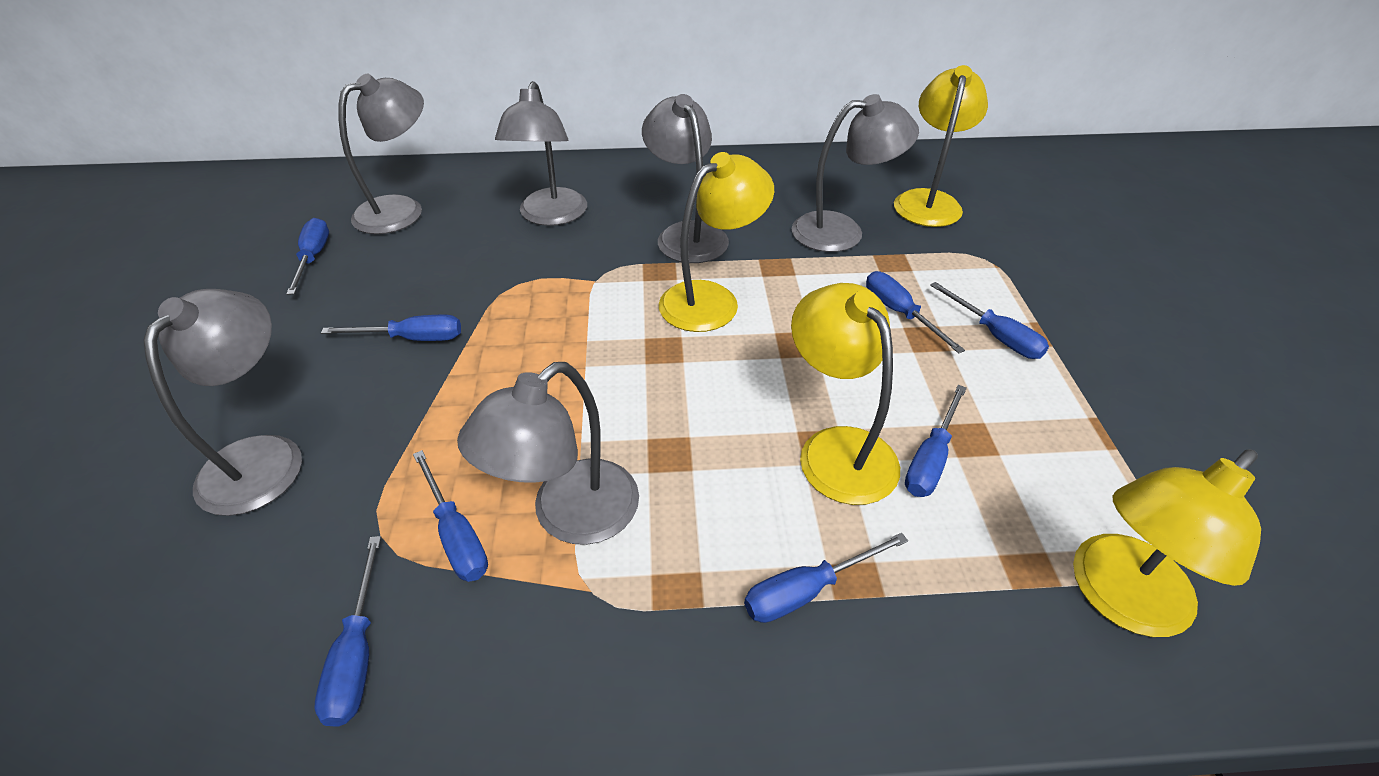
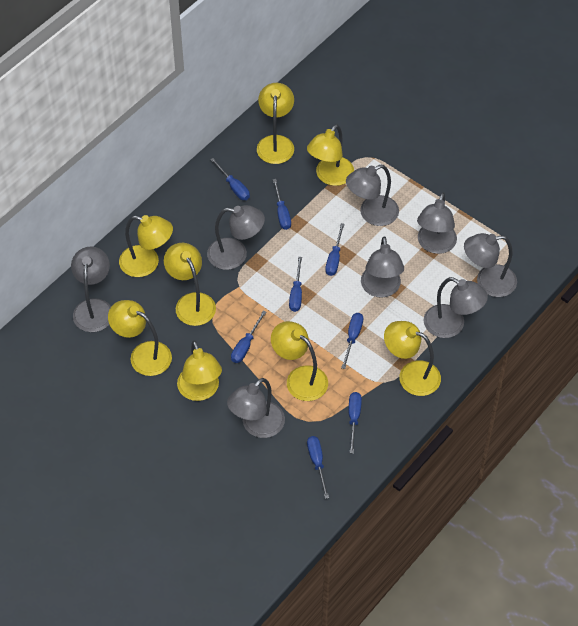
grey lamp: 6 -> 8
yellow lamp: 4 -> 8

